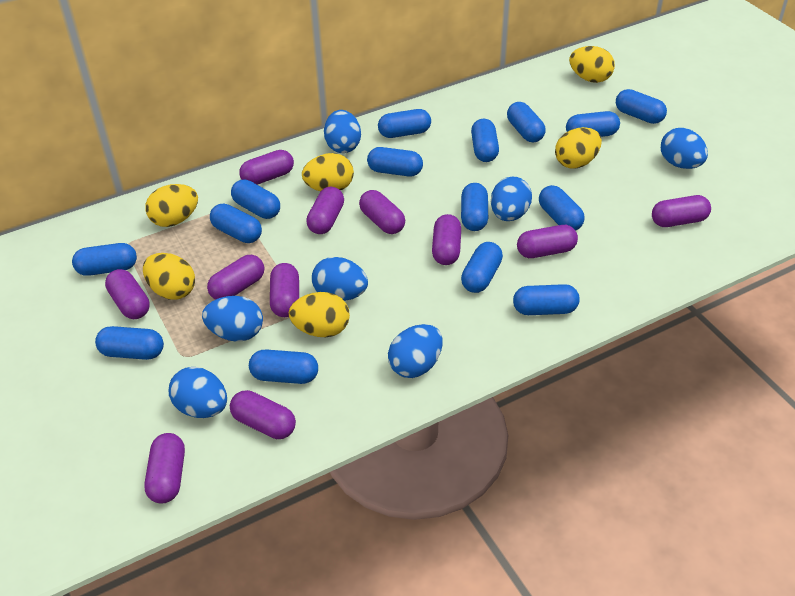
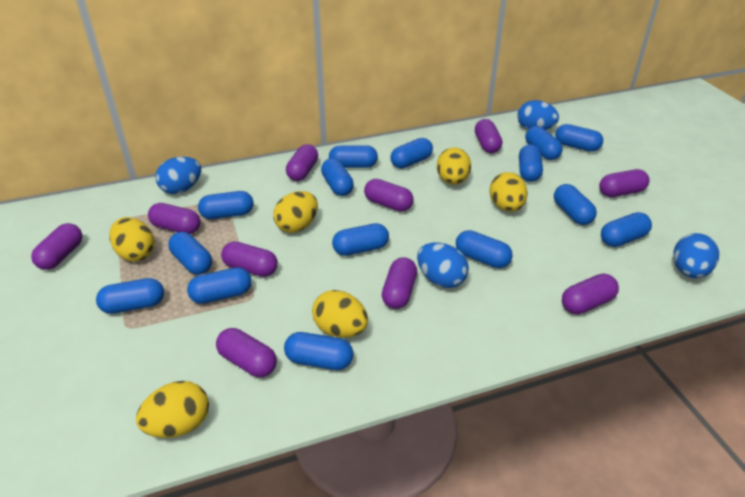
blue egg: 7 -> 4
purple capsule: 11 -> 10

